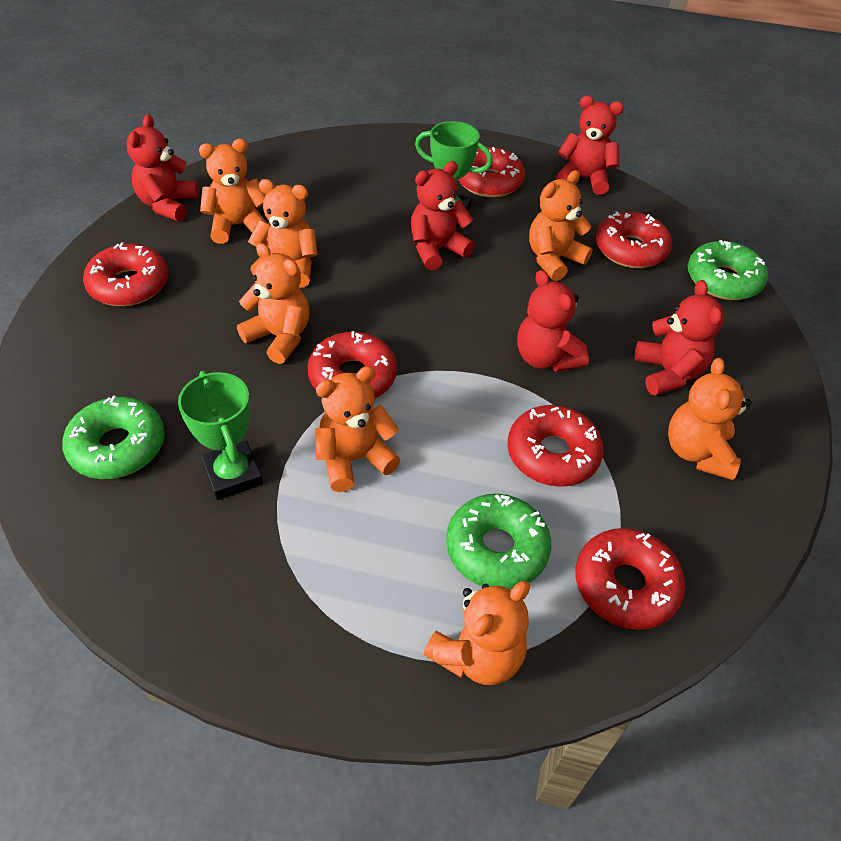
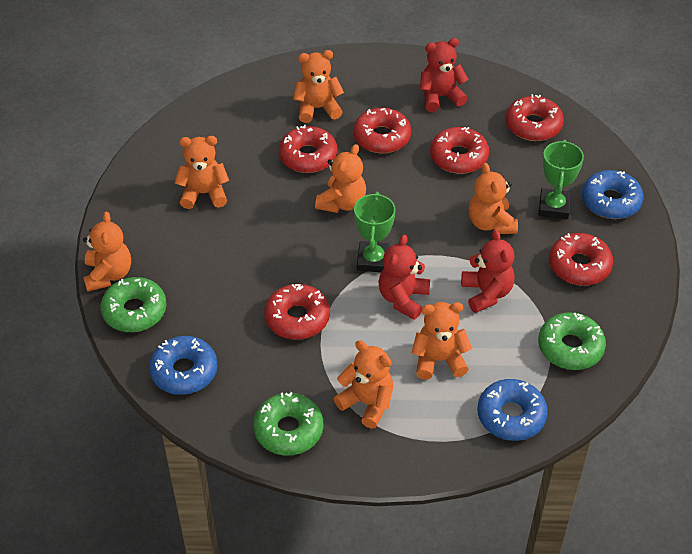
blue donut: 0 -> 3
red teddy bear: 5 -> 3

